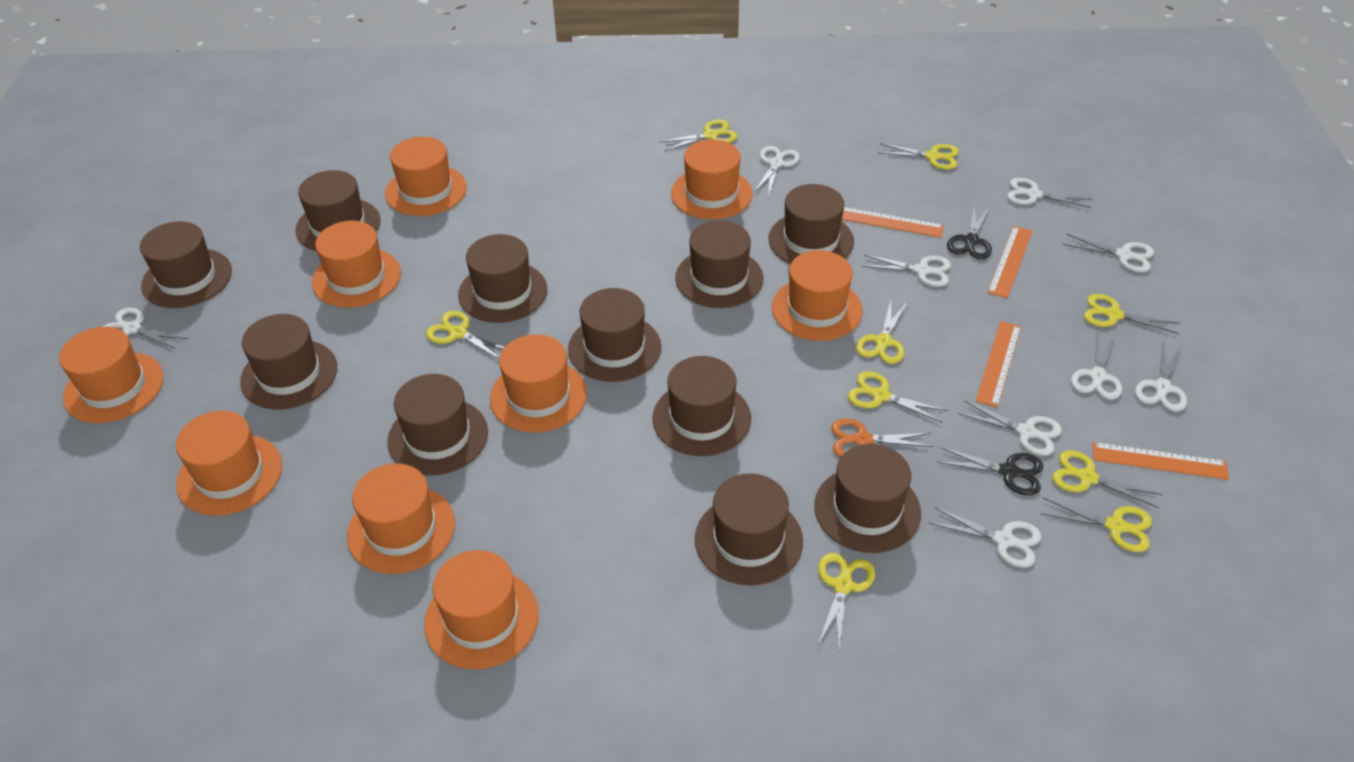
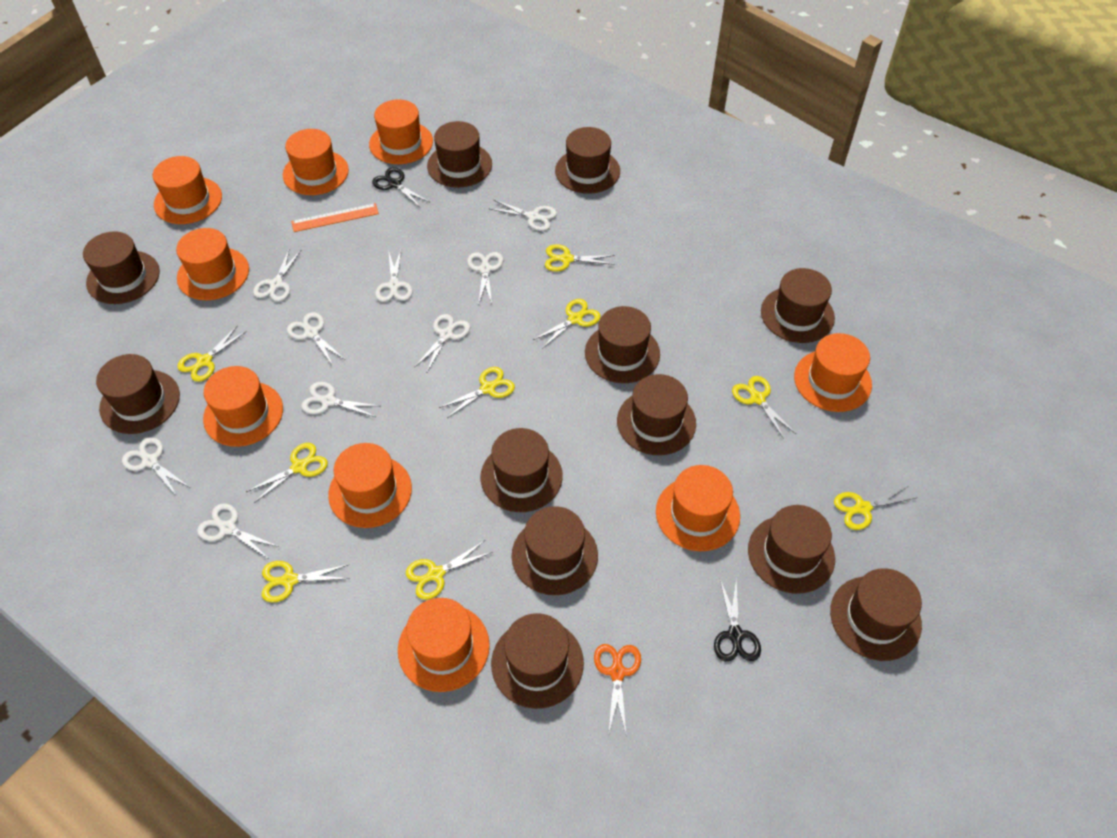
brown hat: 11 -> 12
orange ruler: 4 -> 1

